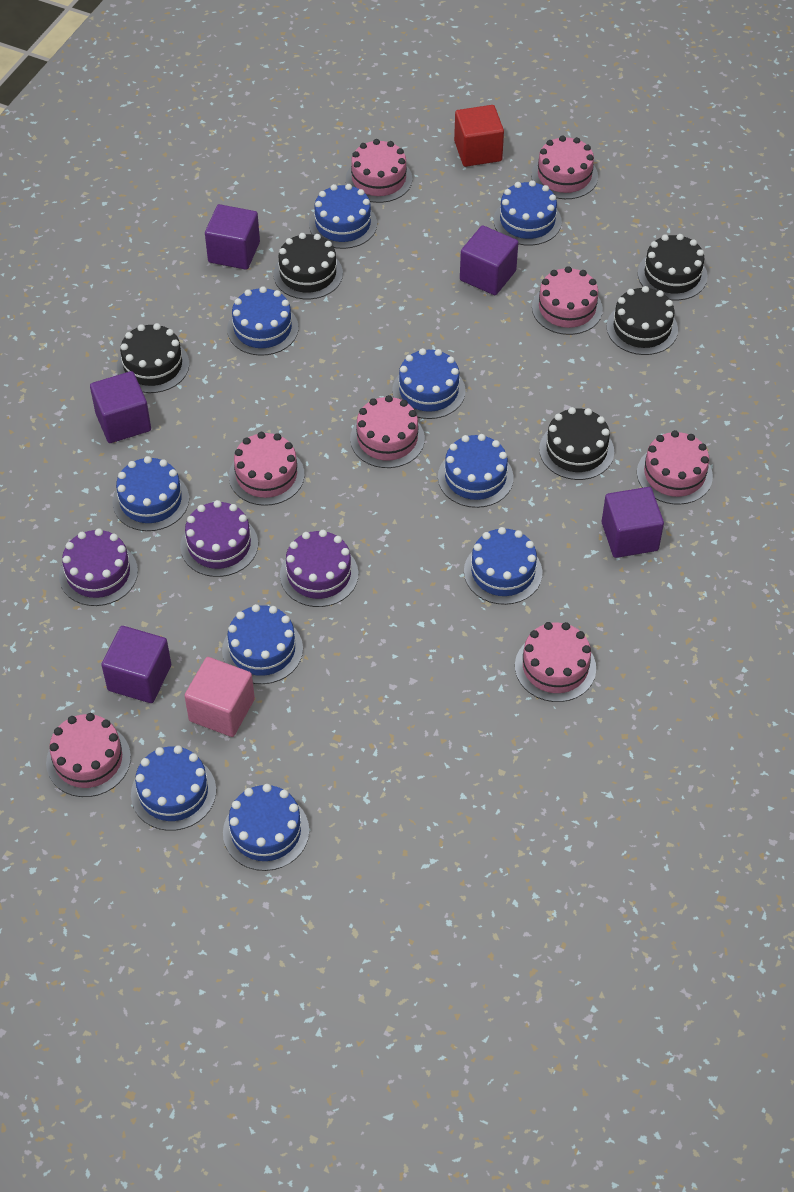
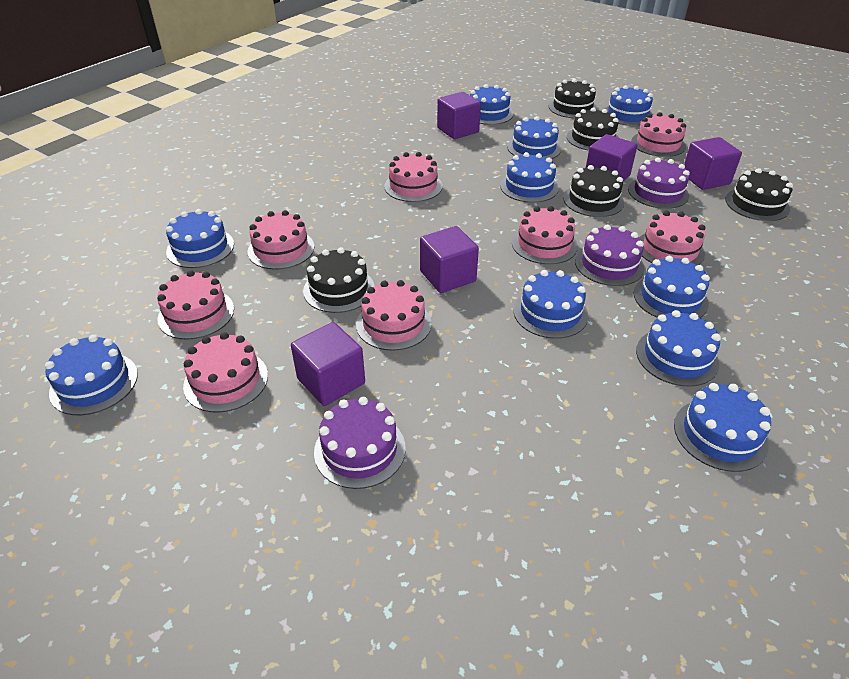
pink cube: 1 -> 0
red cube: 1 -> 0

